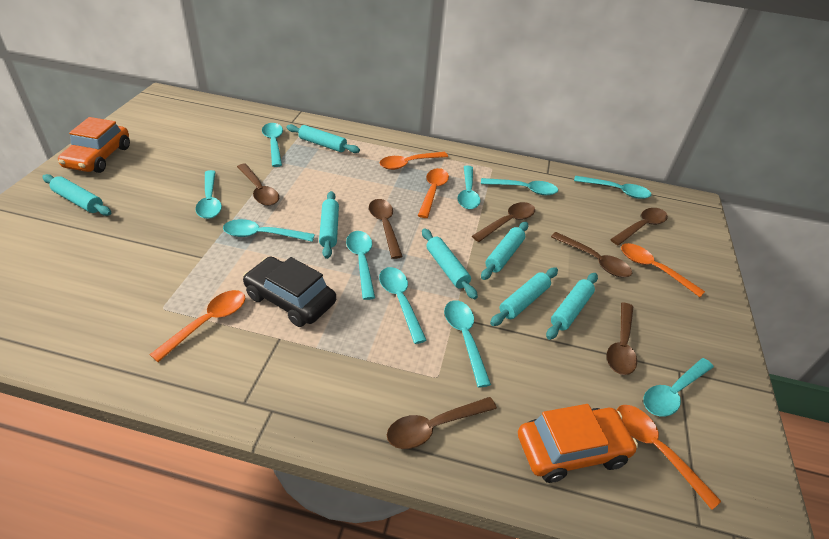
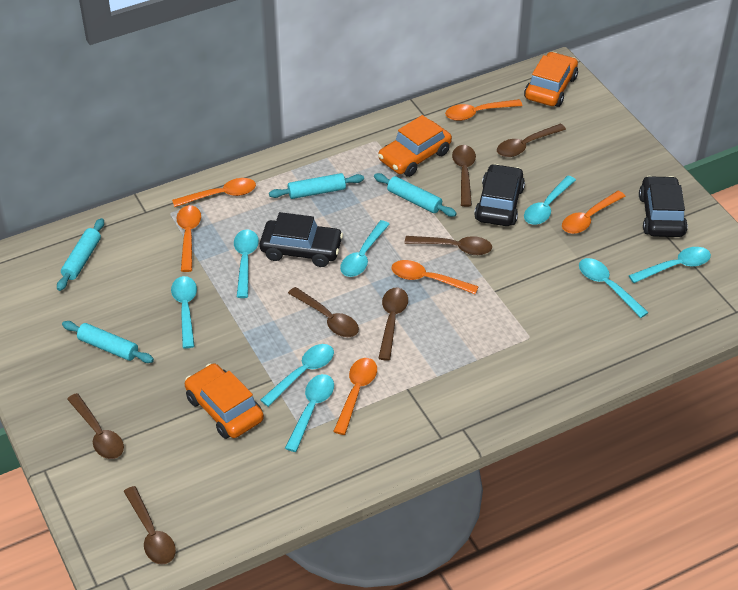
black car: 1 -> 3
orange car: 2 -> 3
orange spoon: 5 -> 6
turquoise rolling pin: 7 -> 4
turquoise spoon: 10 -> 8

